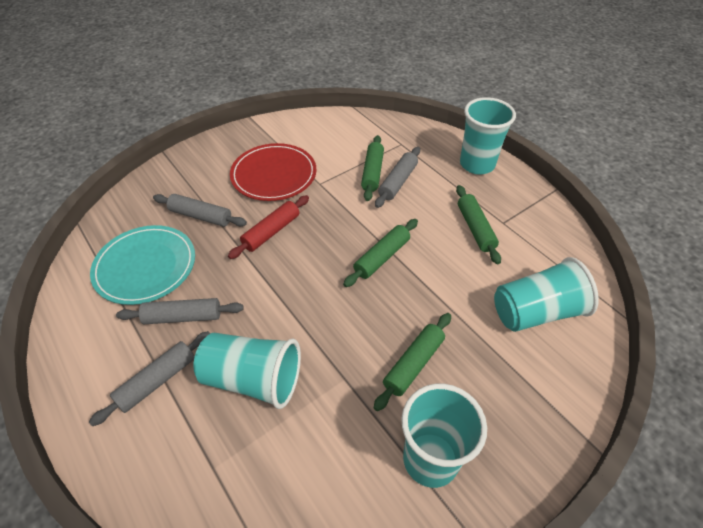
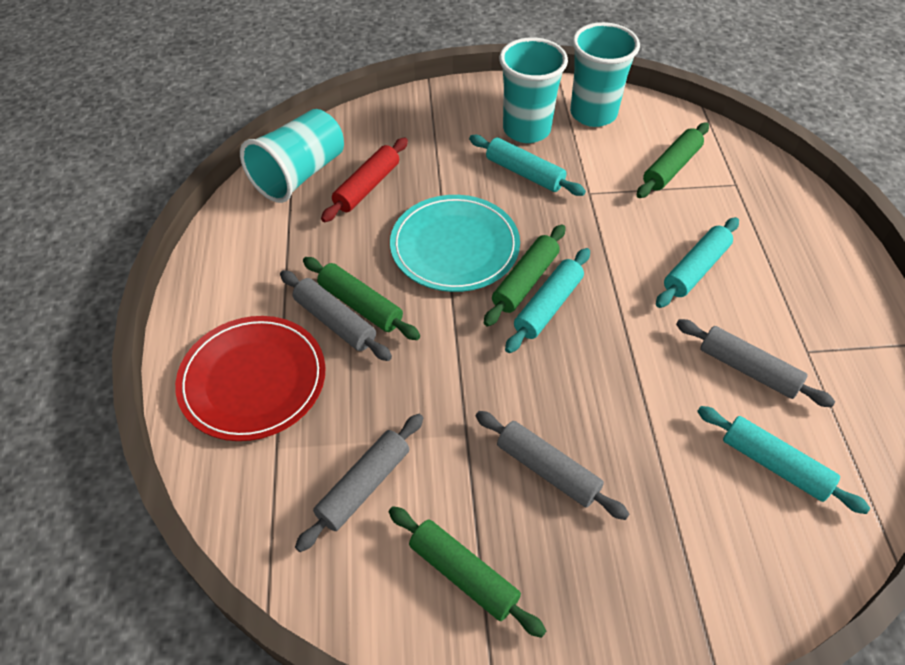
turquoise cup: 4 -> 3
turquoise rolling pin: 0 -> 4

